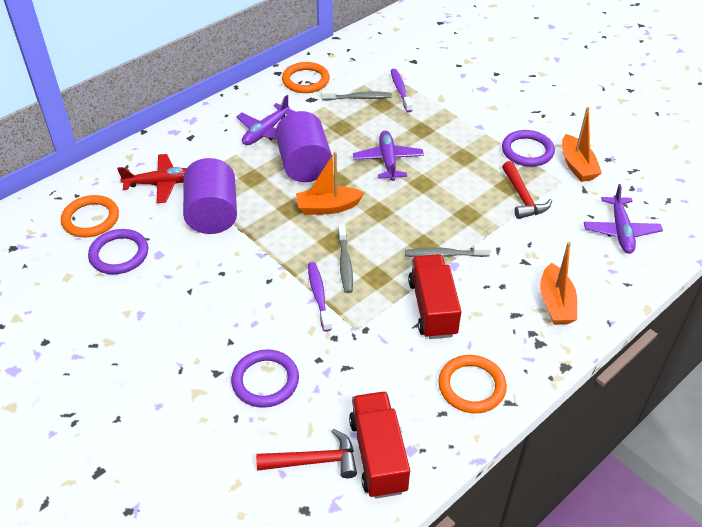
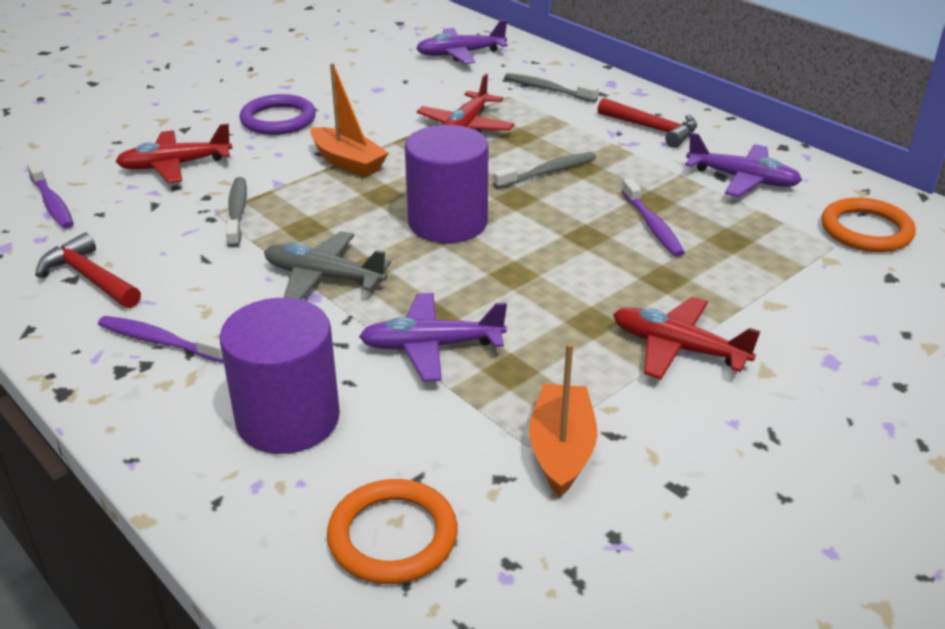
grey plane: 0 -> 1
orange boat: 3 -> 2
orange ring: 3 -> 2
purple ring: 3 -> 1
purple toothbrush: 2 -> 3
red plane: 1 -> 3
red truck: 2 -> 0

